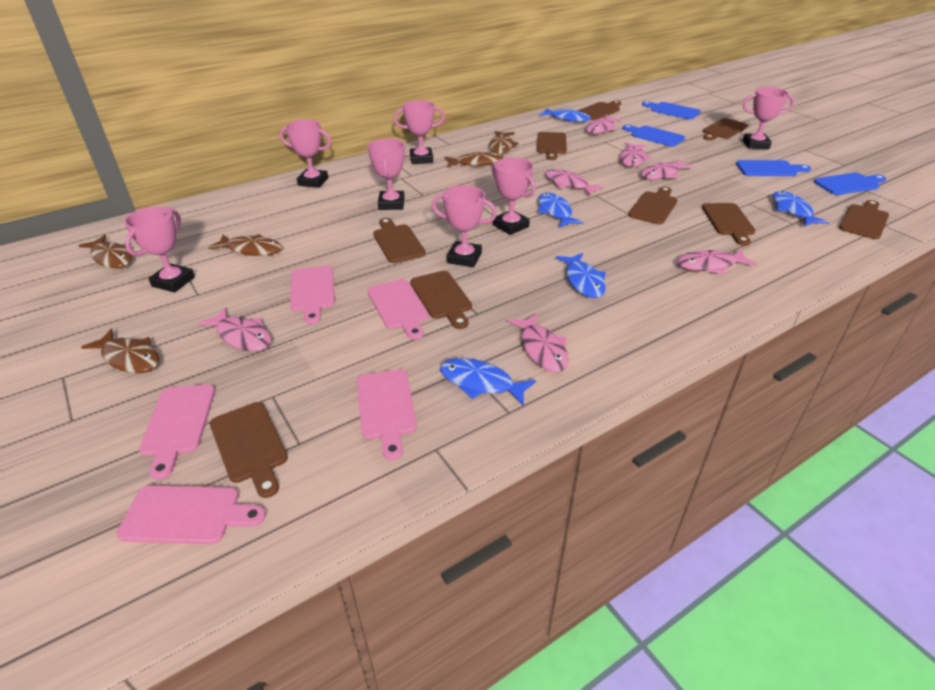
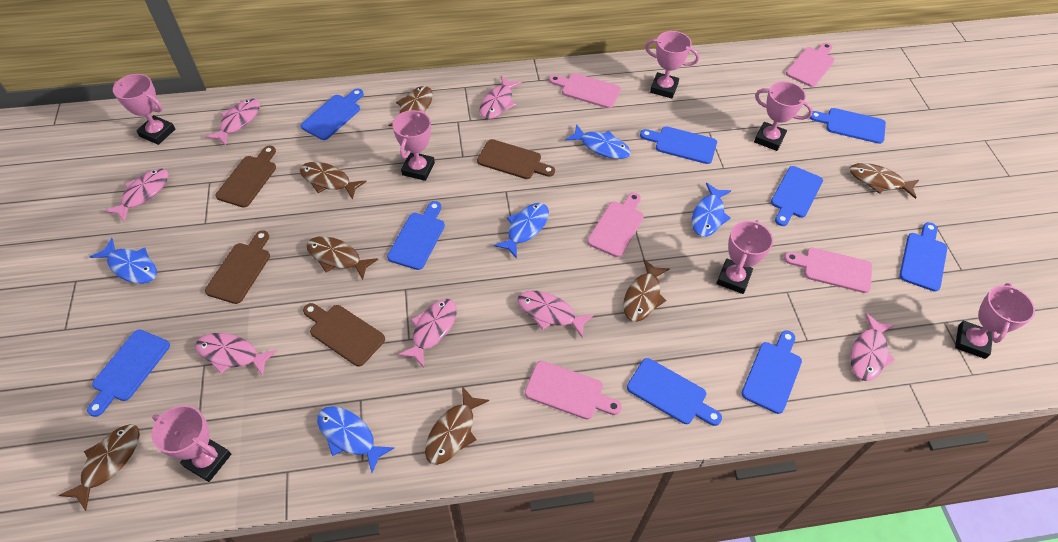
blue cutting board: 4 -> 9
brown cutting board: 9 -> 4
brown fish: 5 -> 7

